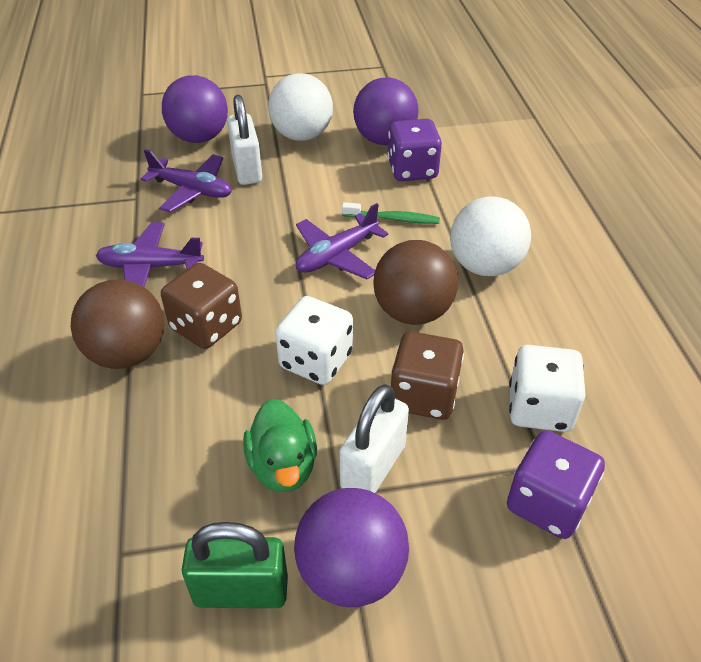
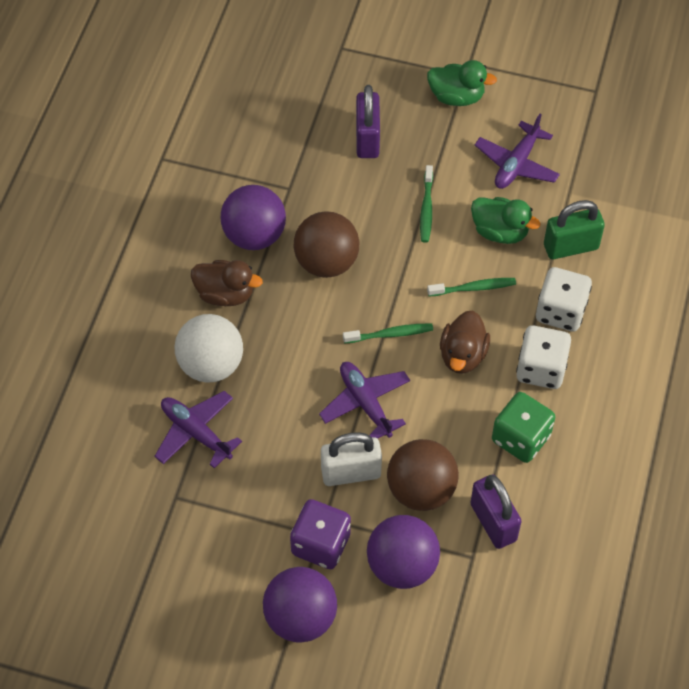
brown dice: 2 -> 0
brown duck: 0 -> 2
green dice: 0 -> 1
green duck: 1 -> 2
green toothbrush: 1 -> 3
purple dice: 2 -> 1
purple padlock: 0 -> 2
white ball: 2 -> 1
white padlock: 2 -> 1

